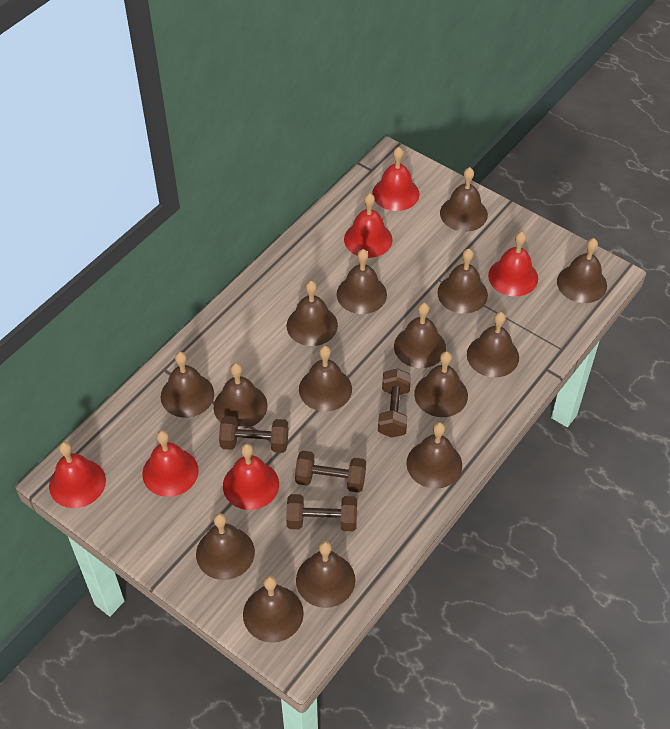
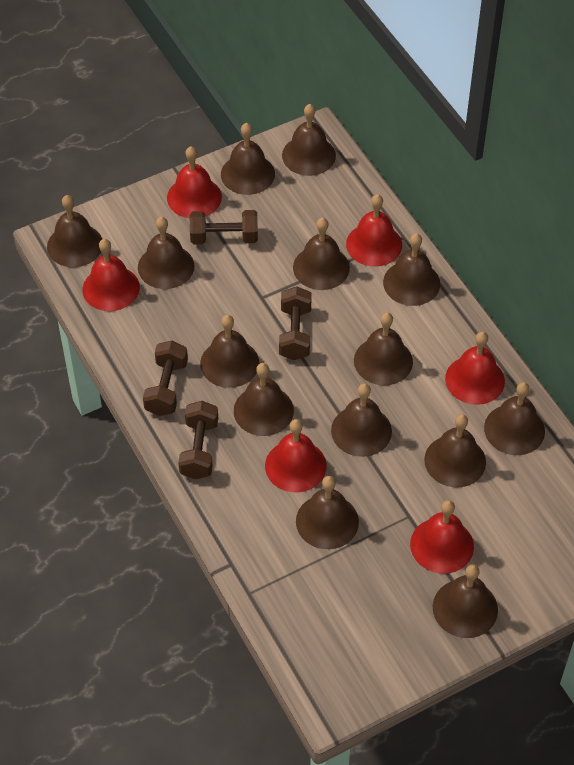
brown bell: 15 -> 14

